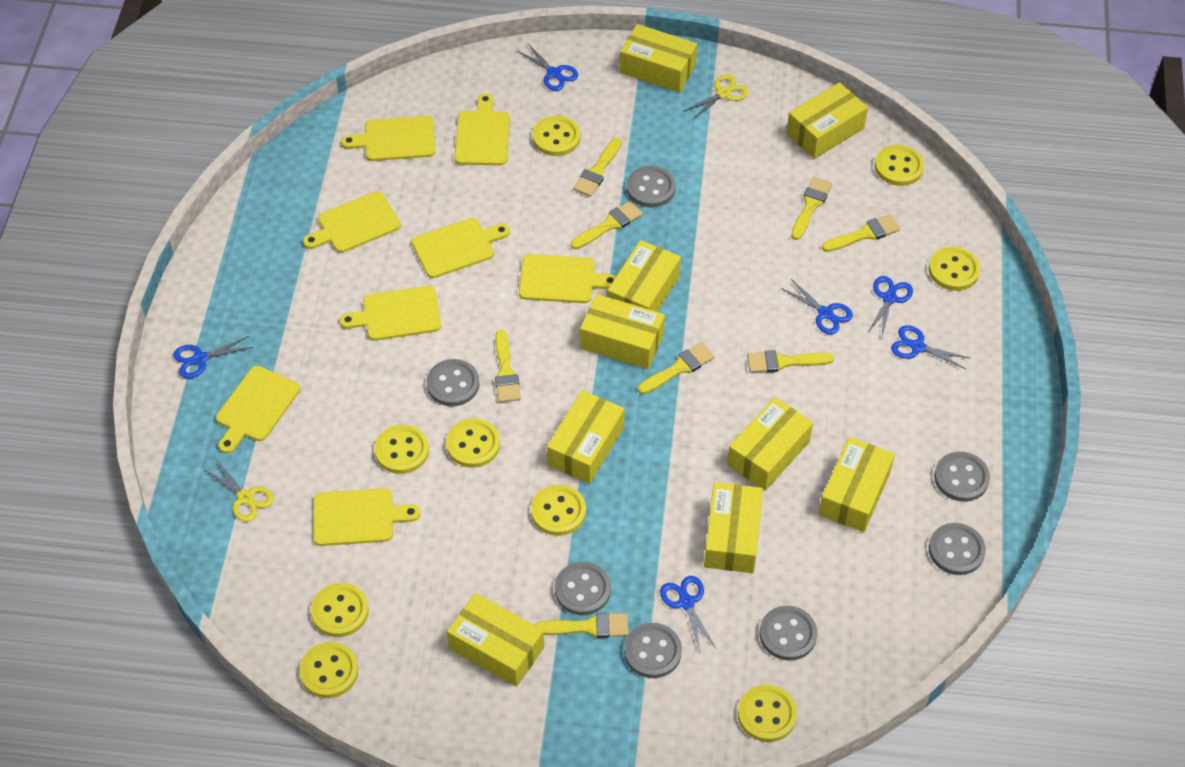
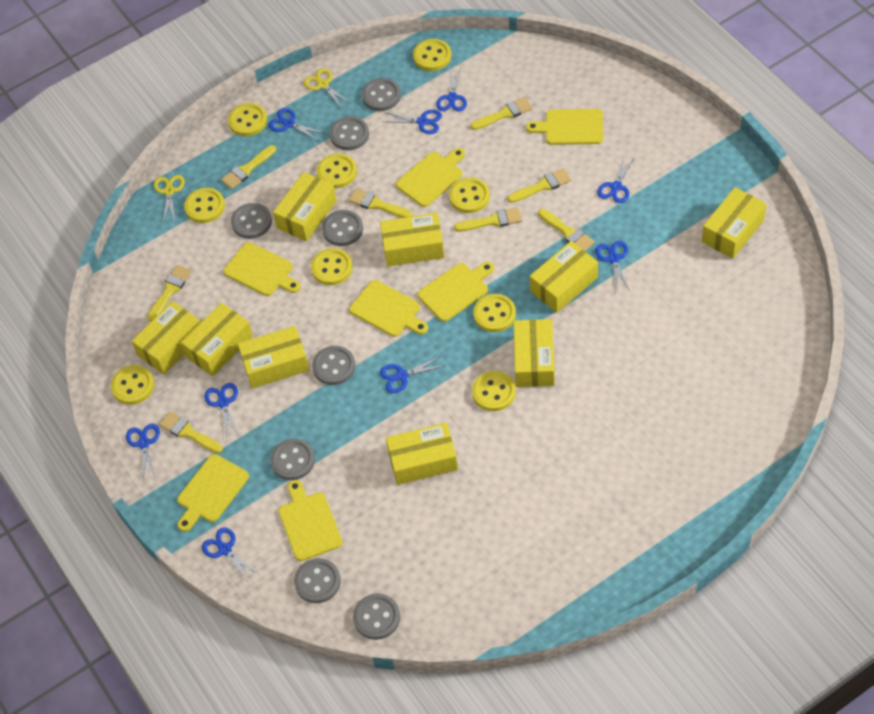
blue scissors: 6 -> 9
grey button: 7 -> 8
yellow cutting board: 8 -> 7

